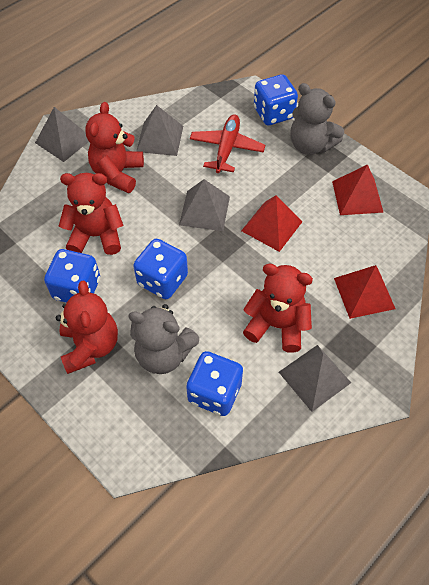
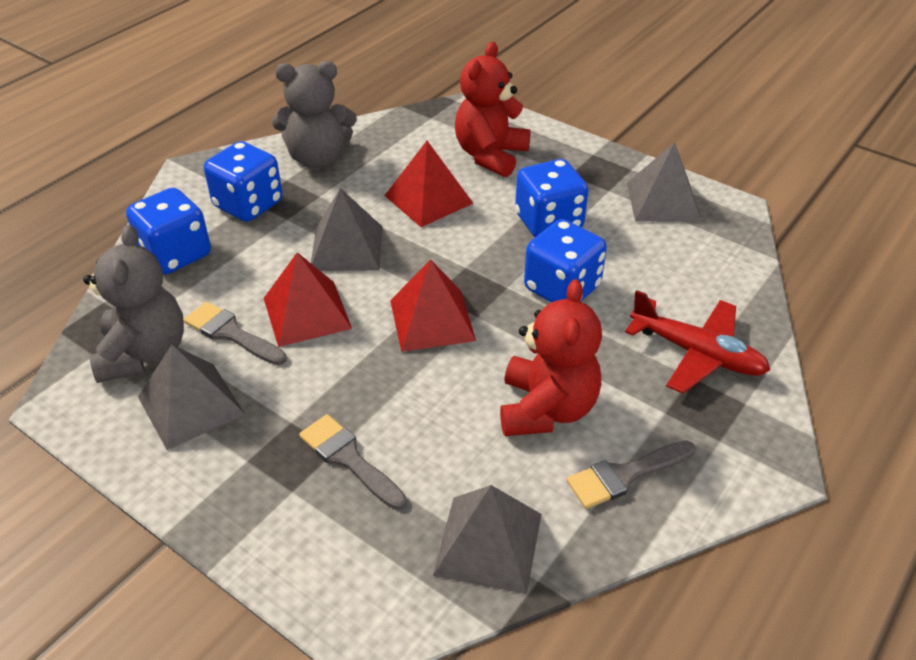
grey brush: 0 -> 3
red teddy bear: 4 -> 2

